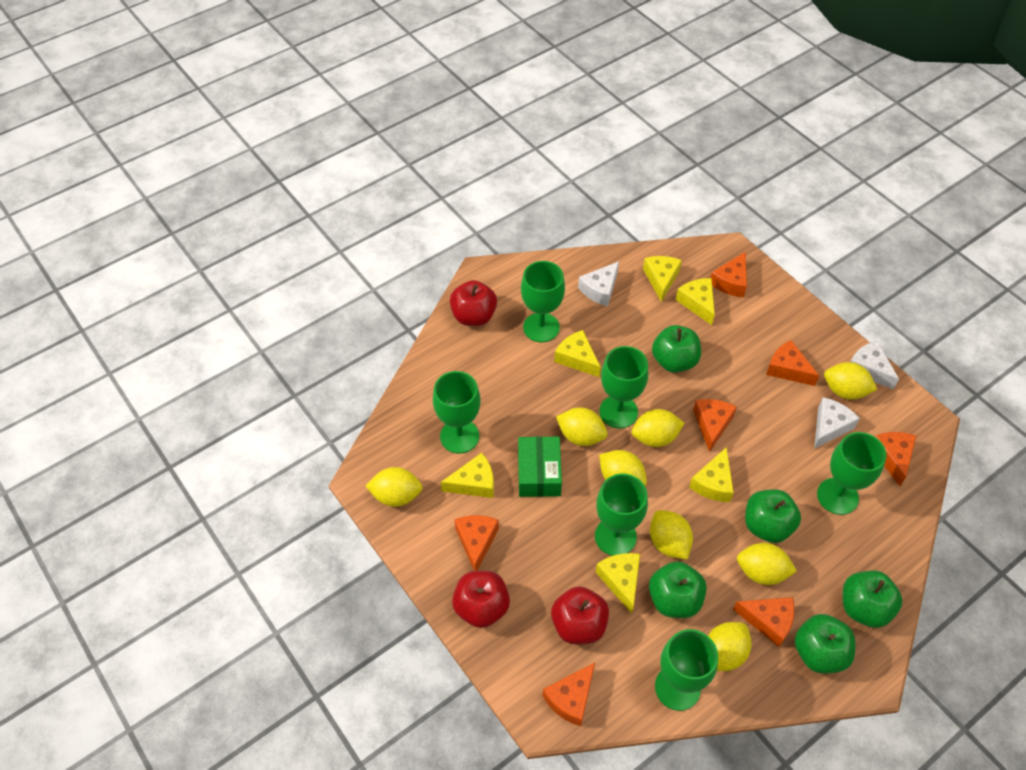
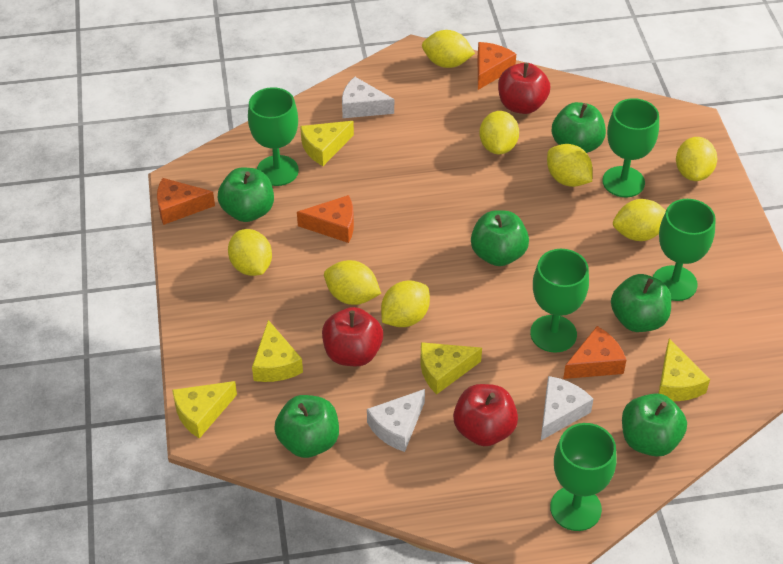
green apple: 5 -> 6
green box: 1 -> 0
green goblet: 6 -> 5
orange cheese: 7 -> 4
yellow cheese: 6 -> 5

